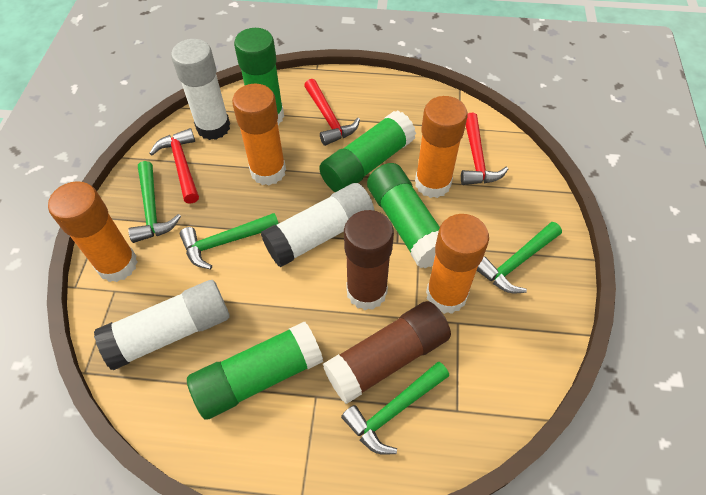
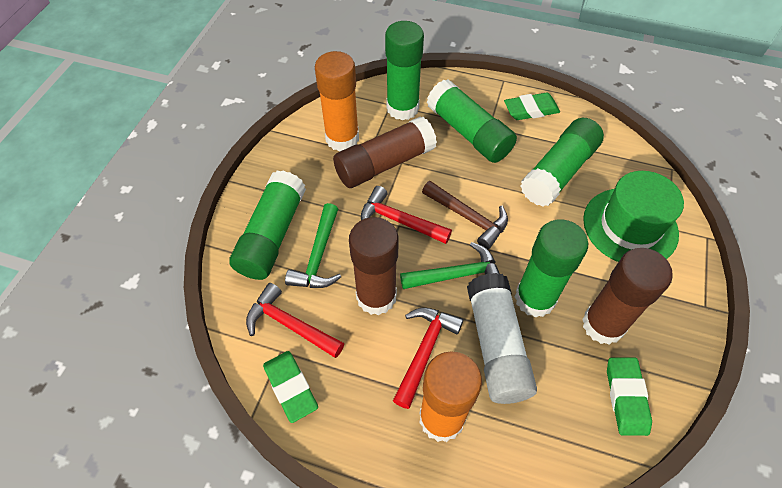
brown glue stick: 2 -> 3
brown hammer: 0 -> 1
green eraser: 0 -> 3
green glue stick: 4 -> 5
green hammer: 4 -> 2
green hat: 0 -> 1
orange glue stick: 4 -> 2
white glue stick: 3 -> 1

